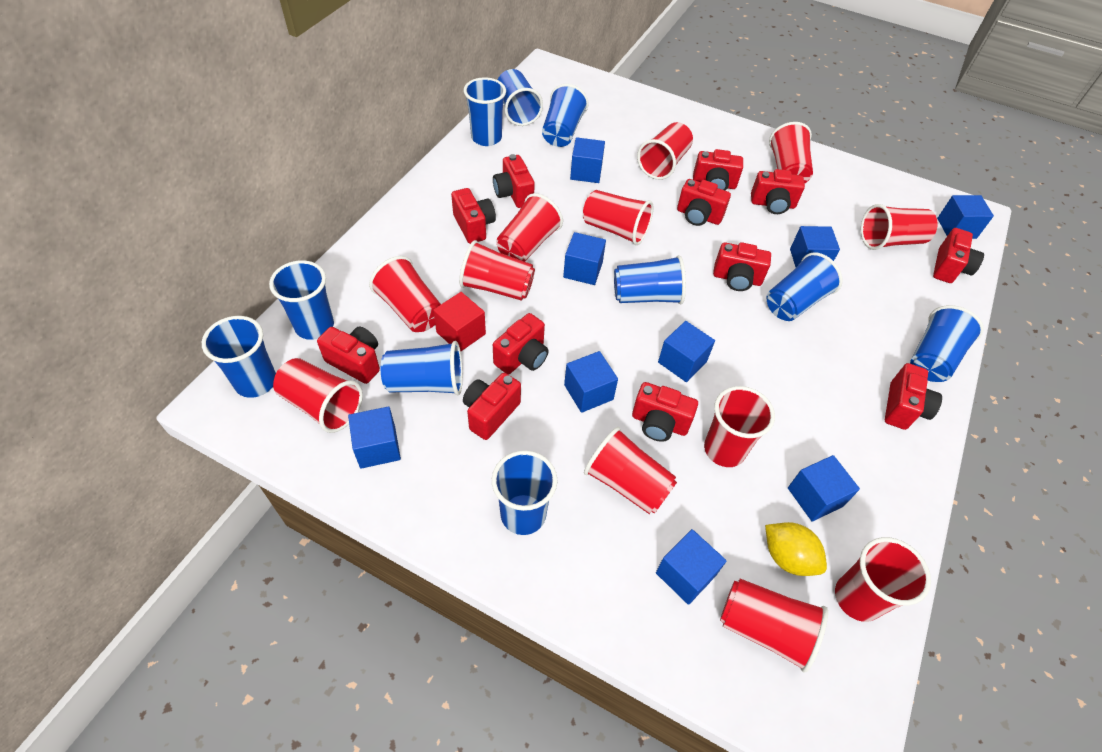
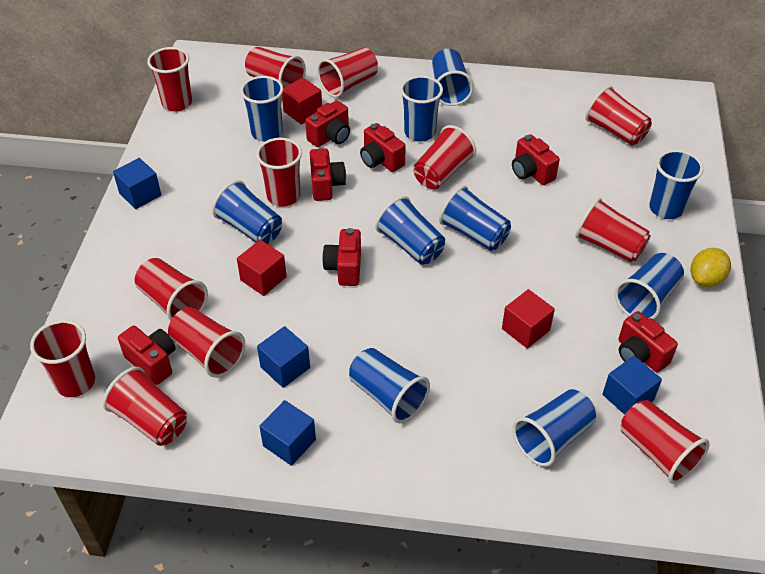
blue cube: 9 -> 4
red camera: 12 -> 7
red cube: 1 -> 3

